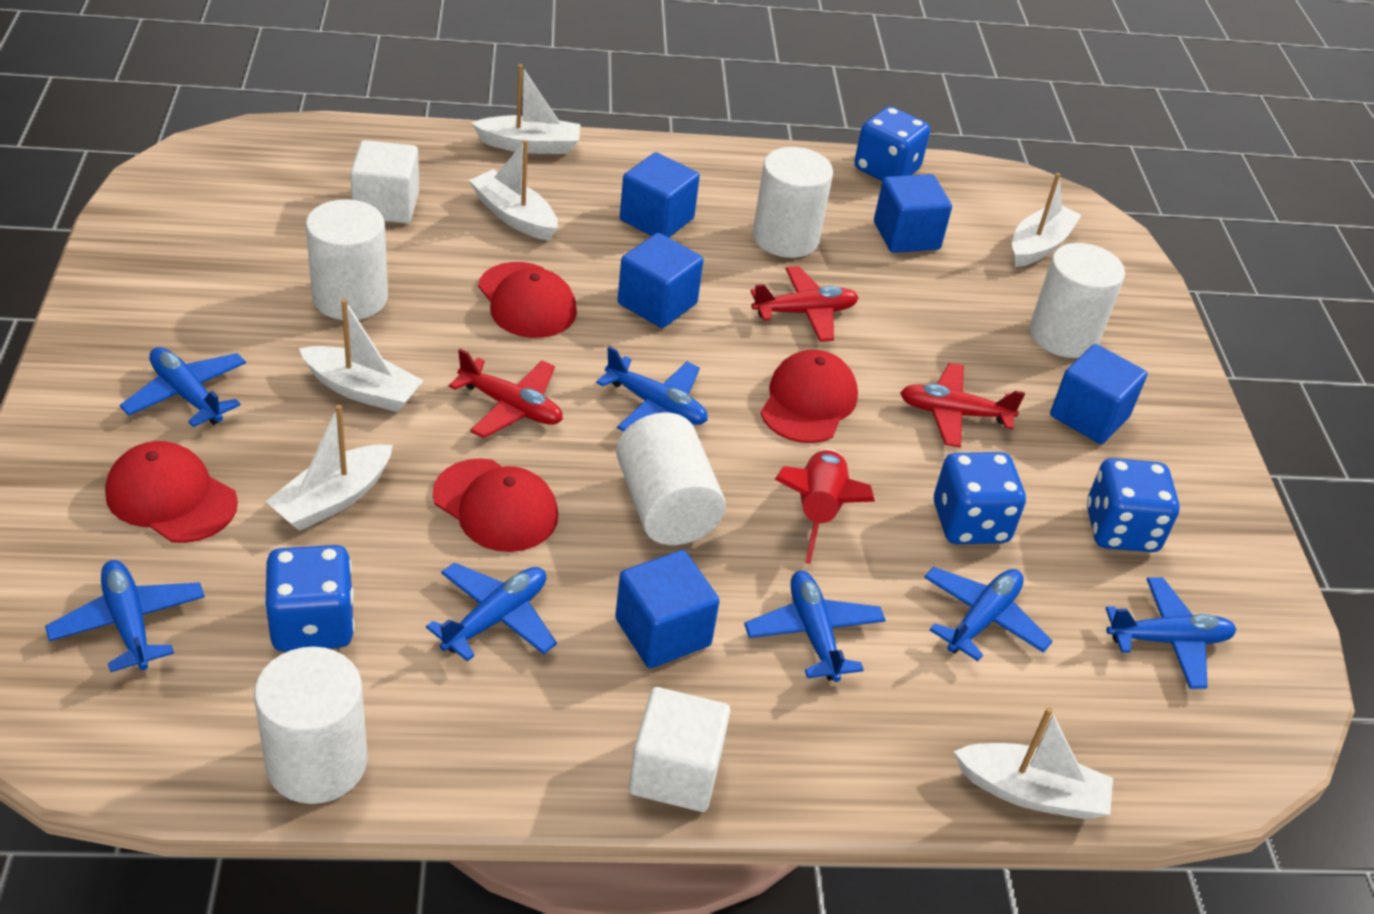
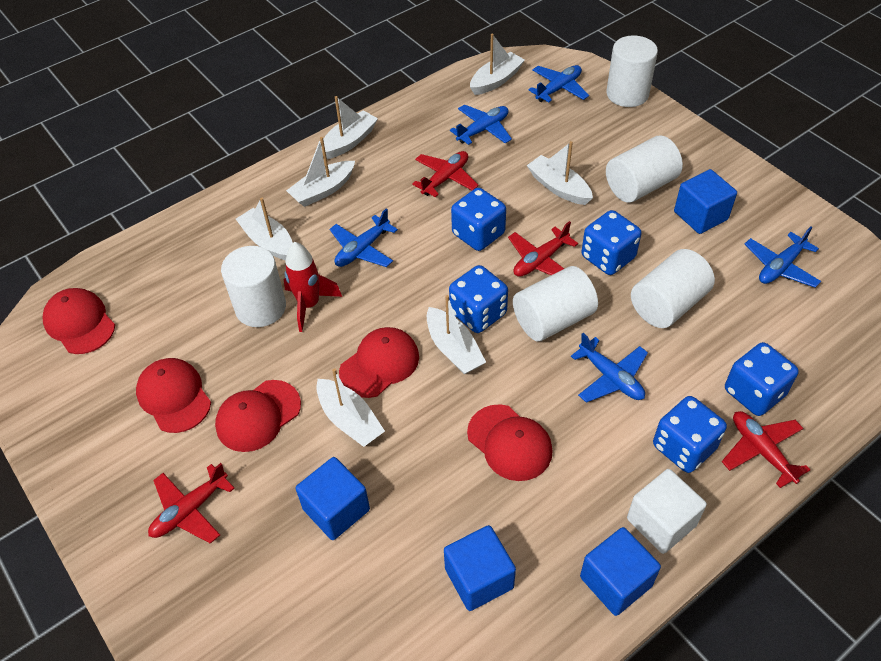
blue cube: 5 -> 4
blue dice: 4 -> 5
blue plane: 7 -> 5
red cap: 4 -> 5
red plane: 3 -> 4
white boat: 6 -> 7
white cube: 2 -> 1

